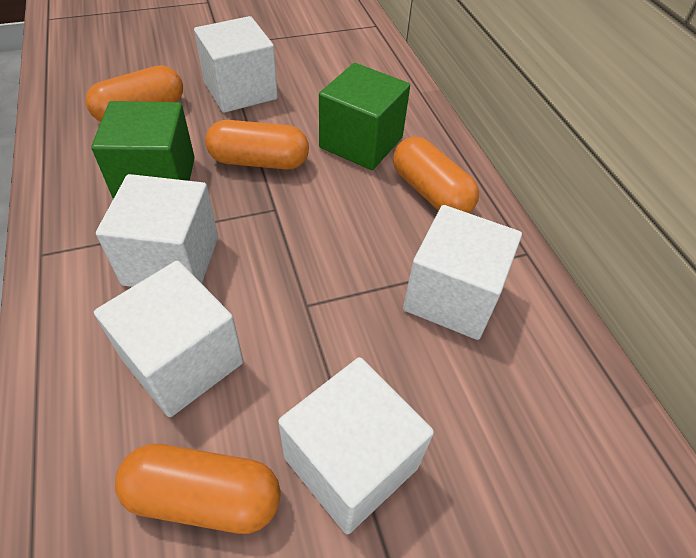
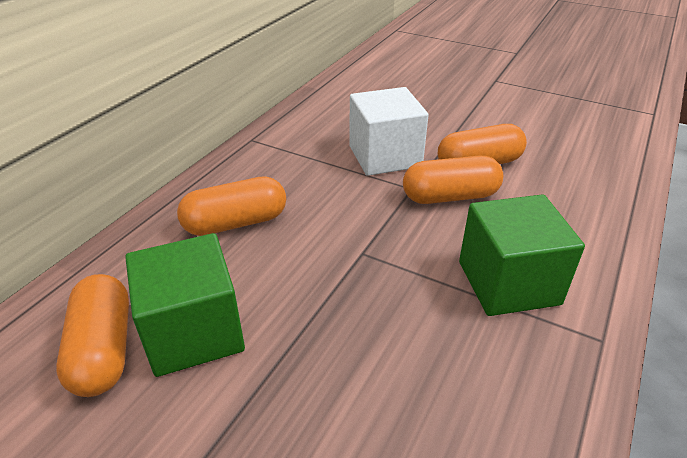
white cube: 5 -> 1

